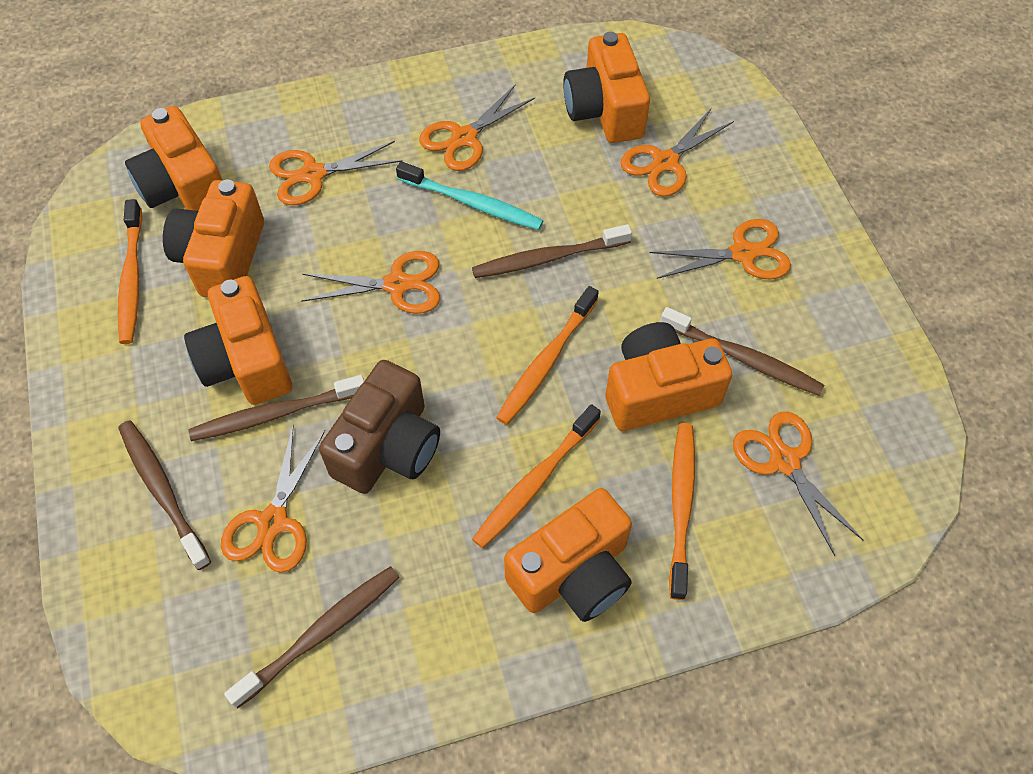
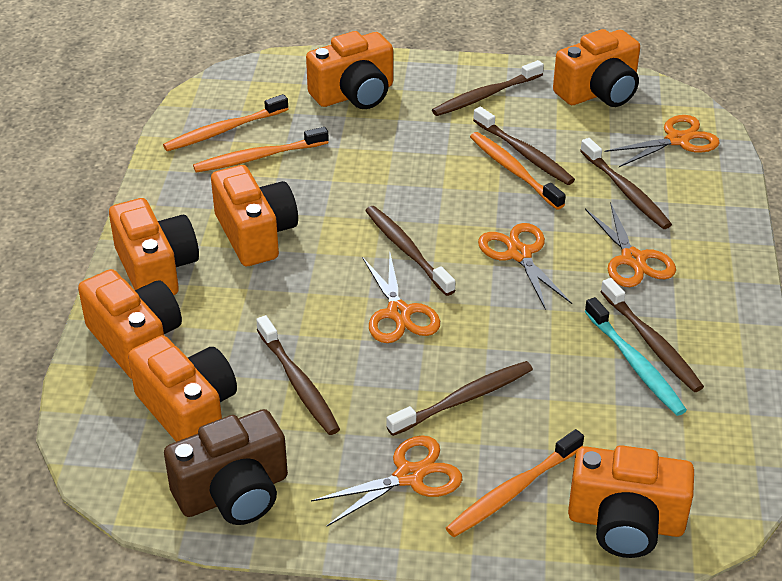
brown toothbrush: 5 -> 7
orange camera: 6 -> 7
orange scissors: 7 -> 5

